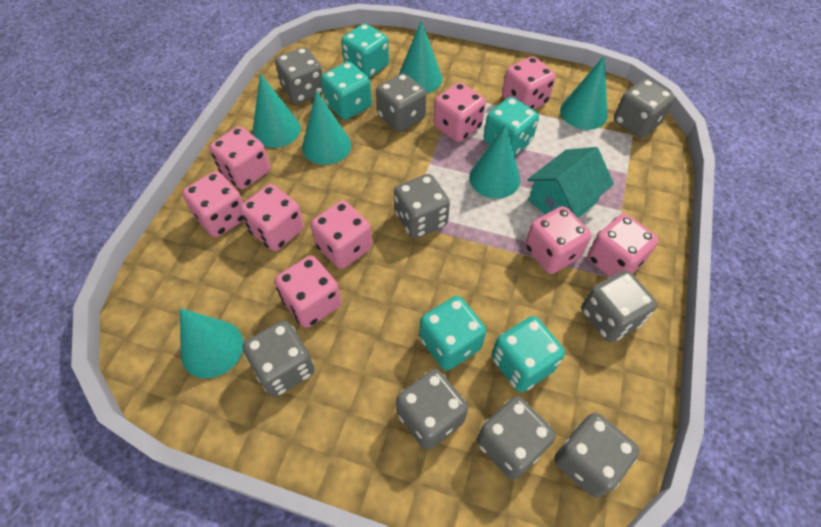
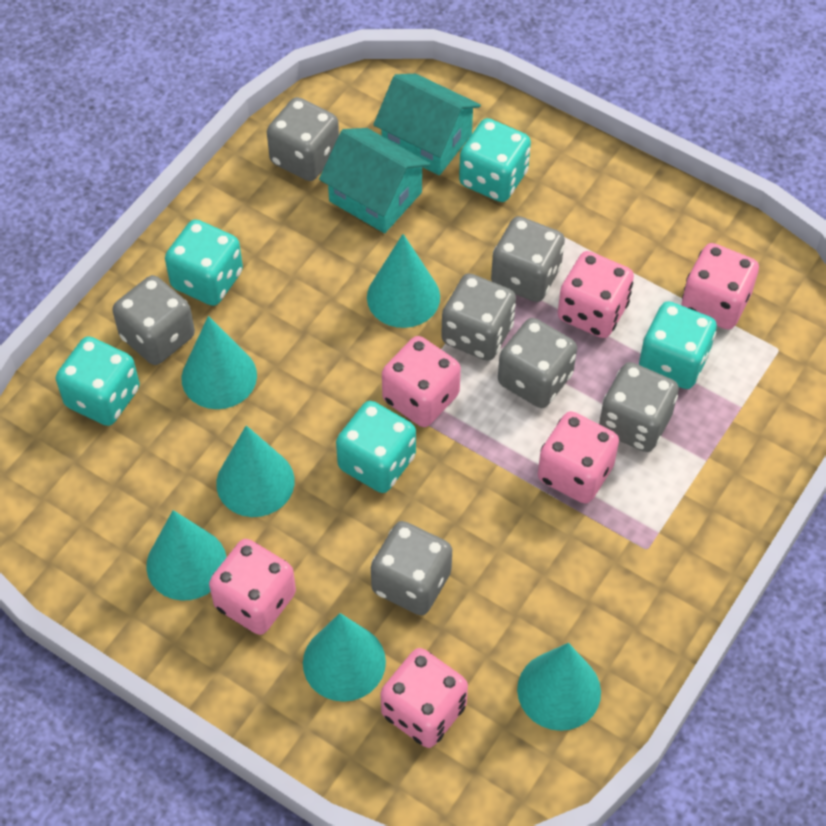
grey dice: 9 -> 7
pink dice: 9 -> 6
turquoise house: 1 -> 2

